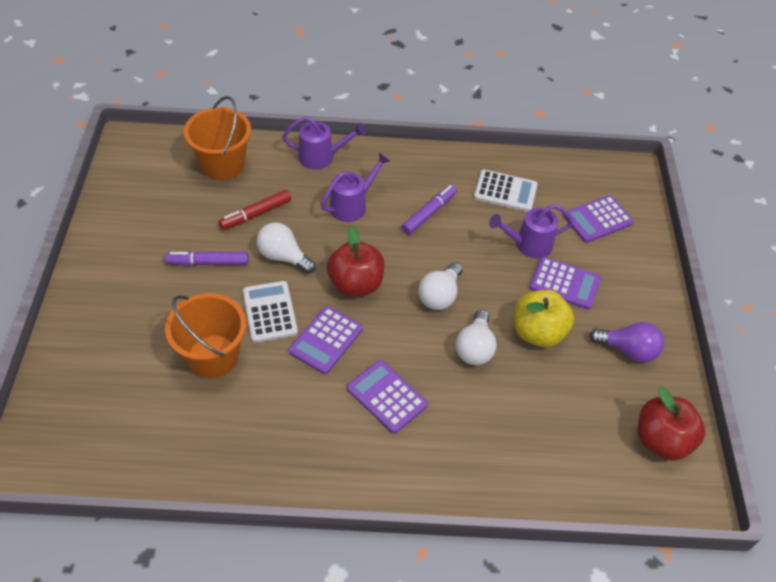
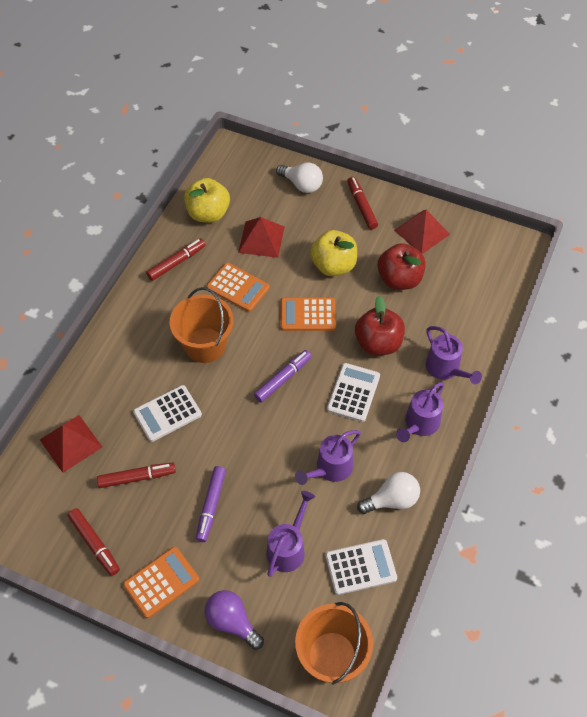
orange calculator: 0 -> 3
purple calculator: 4 -> 0
purple watering can: 3 -> 4
red marker: 1 -> 4
red pyramid: 0 -> 3
white calculator: 2 -> 3
white light bulb: 3 -> 2
yellow apple: 1 -> 2

